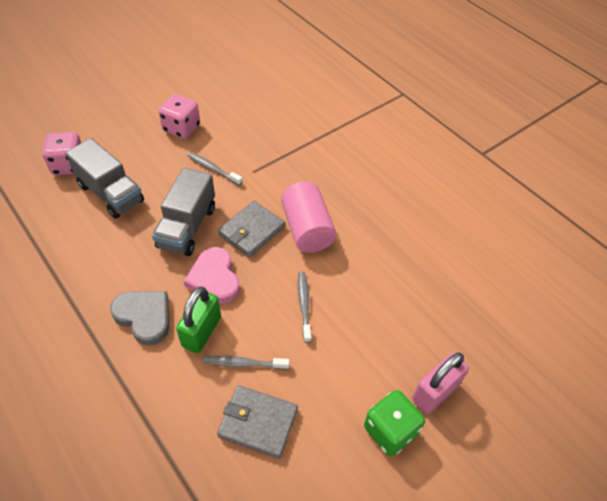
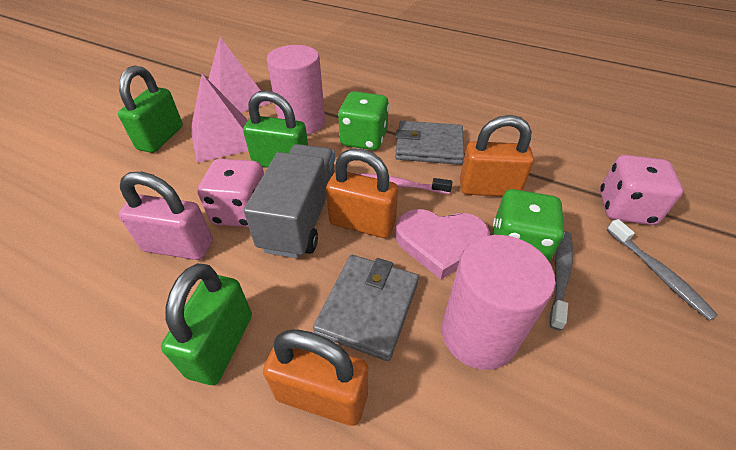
green dice: 1 -> 2
green padlock: 1 -> 3
grey heart: 1 -> 0
grey toothbrush: 3 -> 2
grey truck: 2 -> 1
orange padlock: 0 -> 3
pink cylinder: 1 -> 2
pink pyramid: 0 -> 2
pink toothbrush: 0 -> 1

